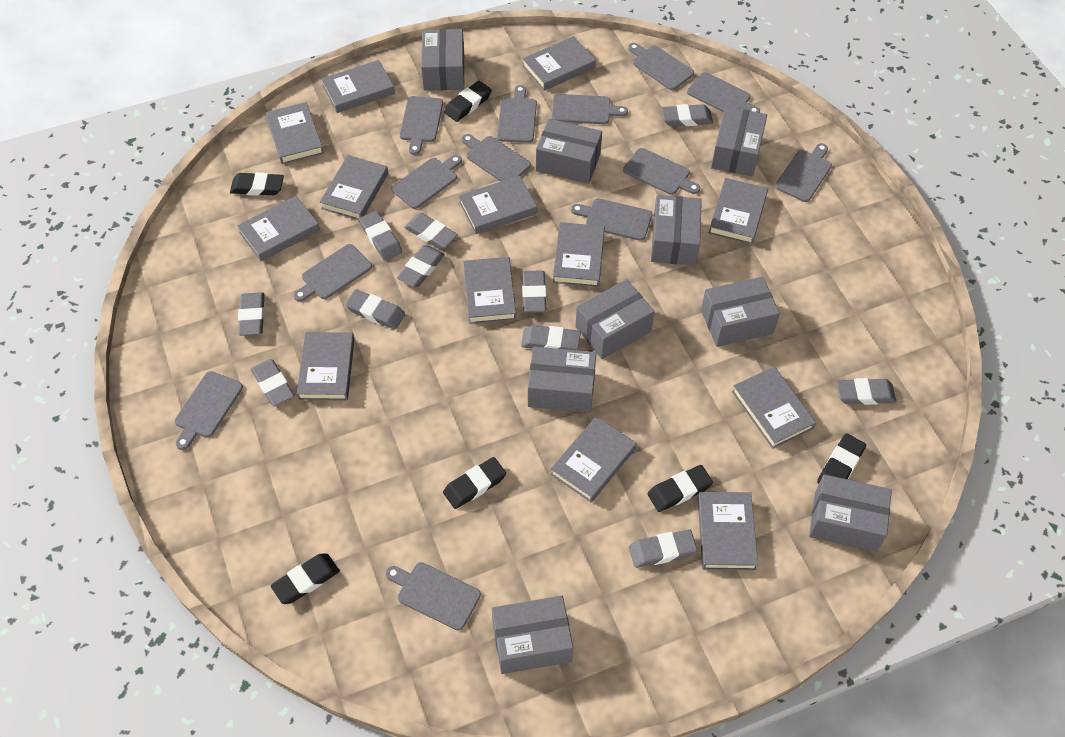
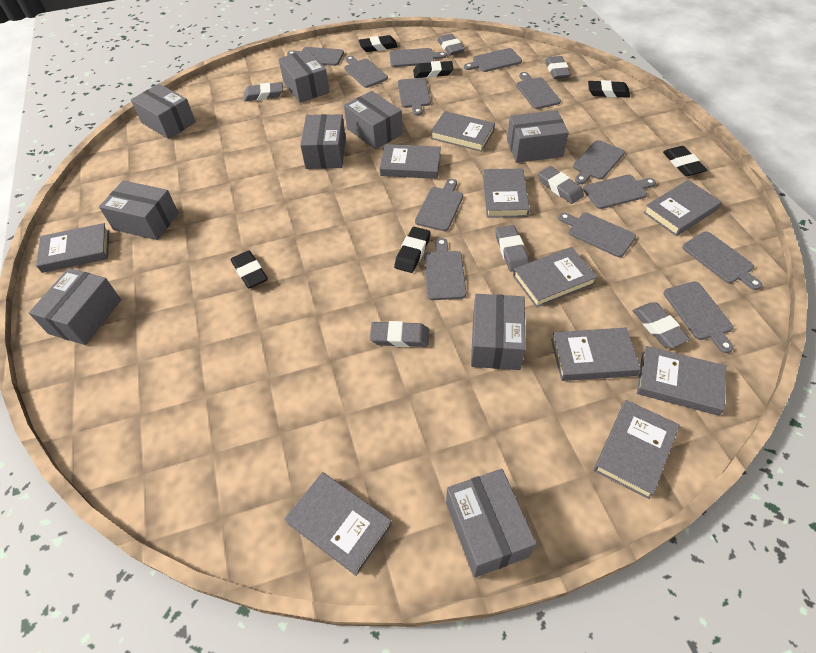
grey book: 13 -> 10
grey eraser: 11 -> 7

